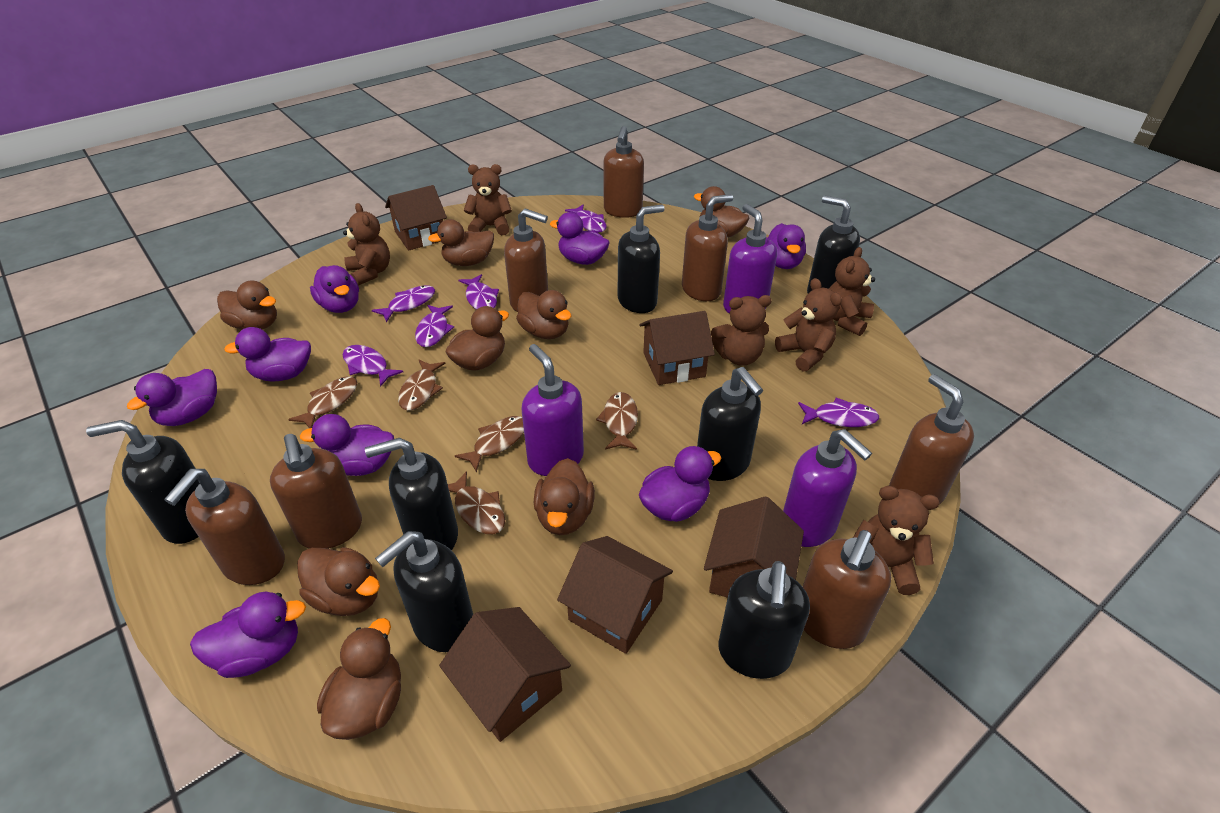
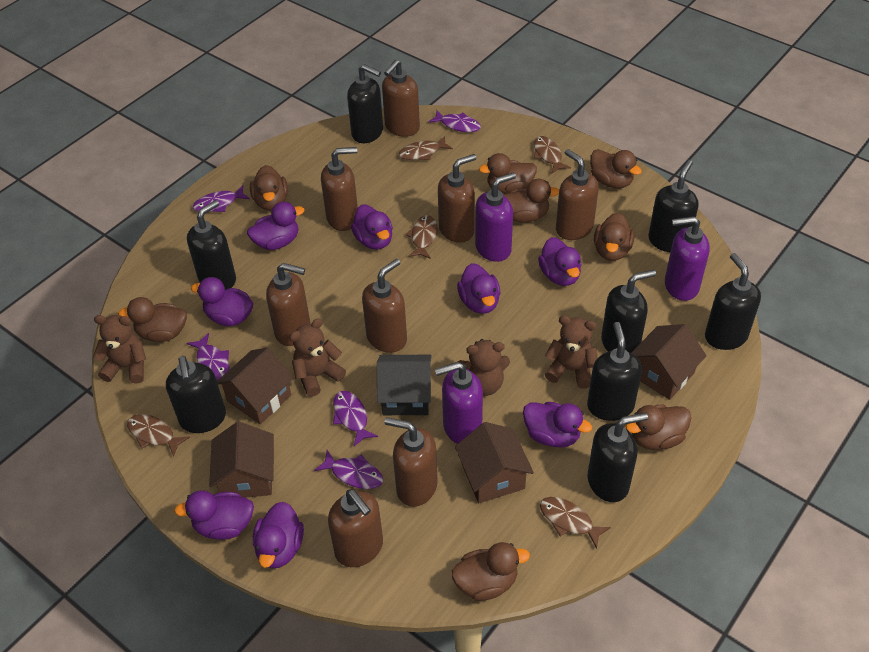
black house: 0 -> 1
black soap dispenser: 7 -> 8
brown house: 5 -> 4
brown soap dispenser: 7 -> 8
brown teddy bear: 6 -> 4
purple fish: 6 -> 5

